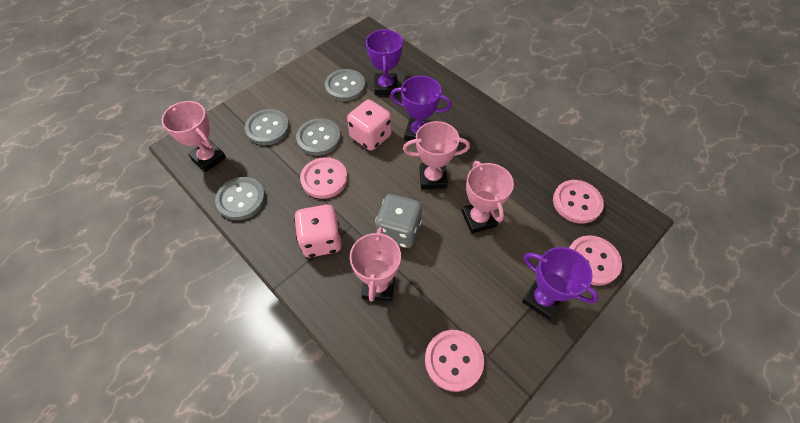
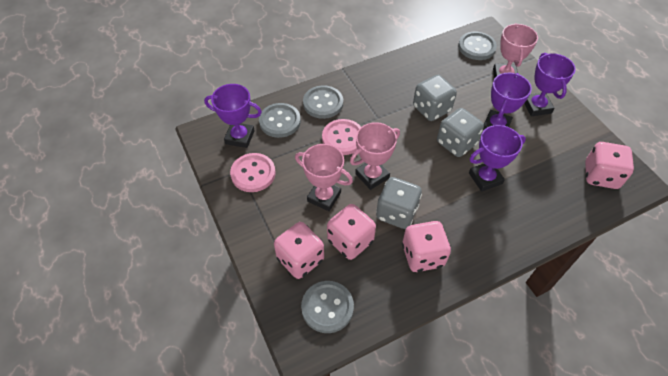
grey dice: 1 -> 3
pink button: 4 -> 2
pink dice: 2 -> 4
pink trophy: 4 -> 3
purple trophy: 3 -> 4

